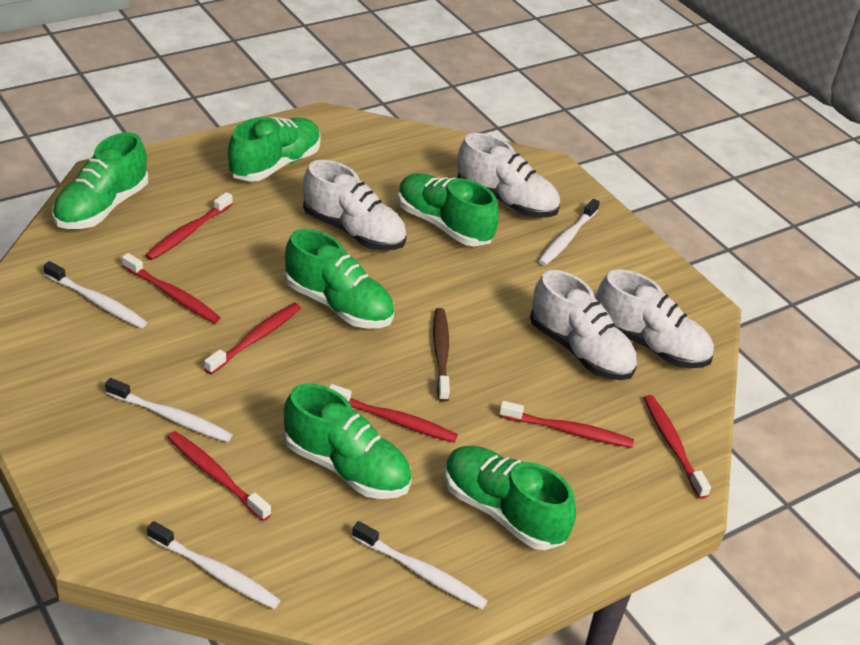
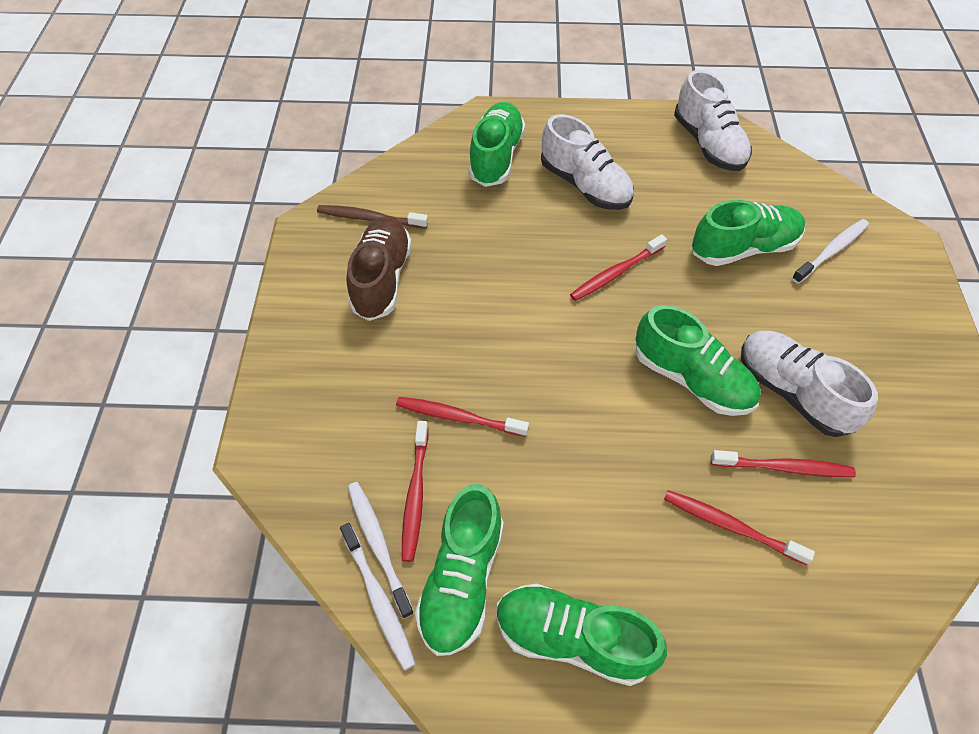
brown shoe: 0 -> 1
green shoe: 6 -> 5
red toothbrush: 7 -> 5
white shoe: 4 -> 3
white toothbrush: 5 -> 3

